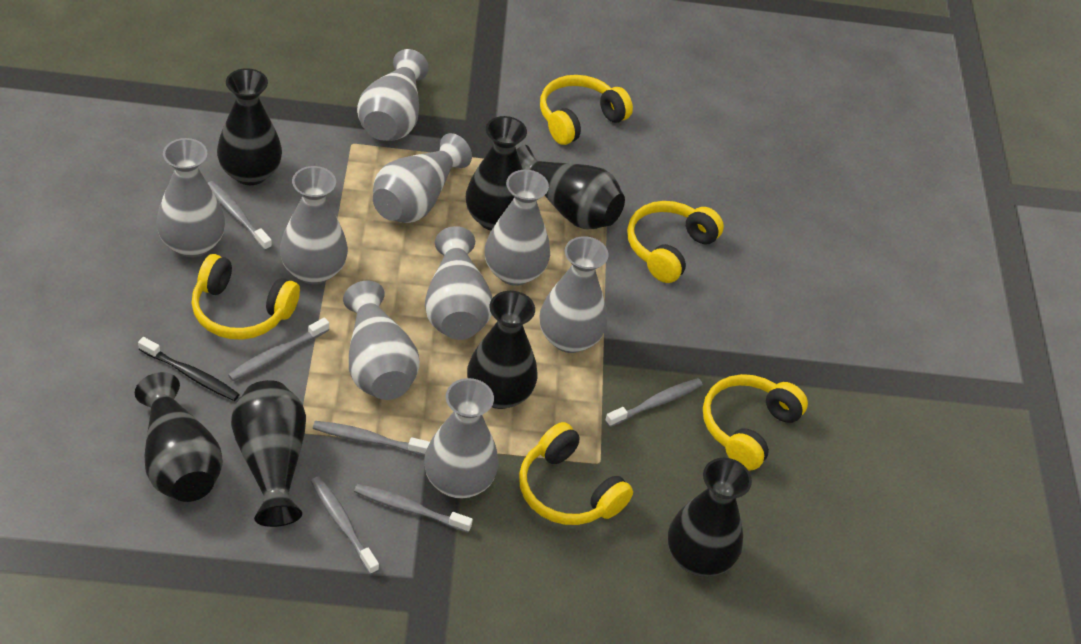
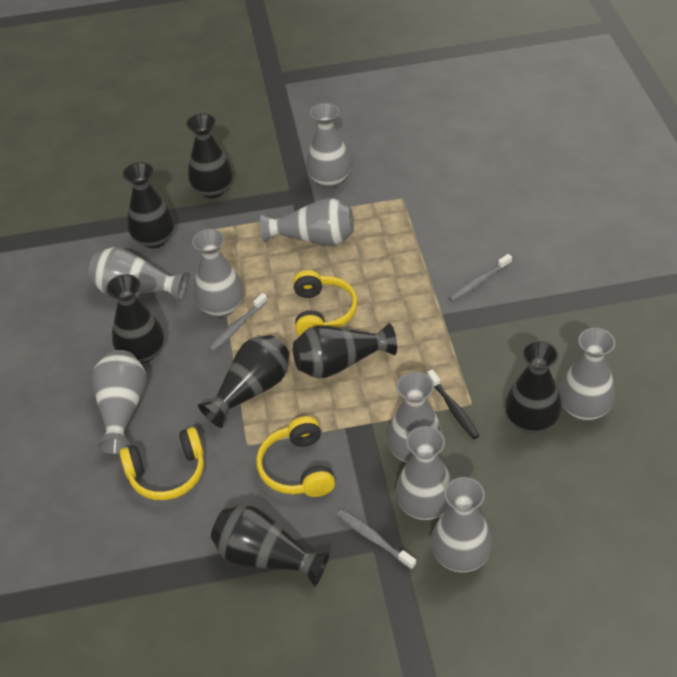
grey toothbrush: 6 -> 3
yellow headphones: 5 -> 3

